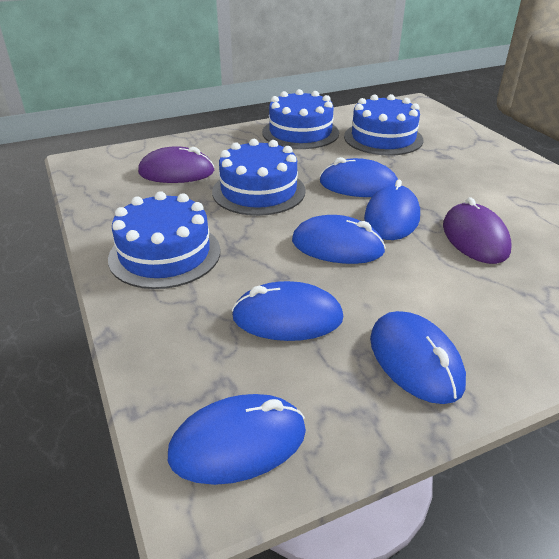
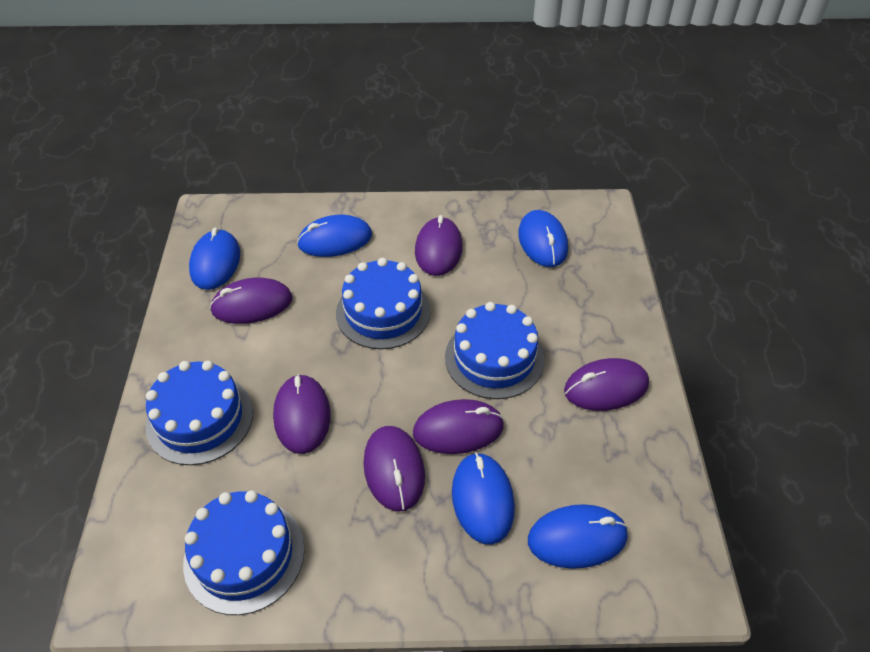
blue mouse: 6 -> 5
purple mouse: 2 -> 6

